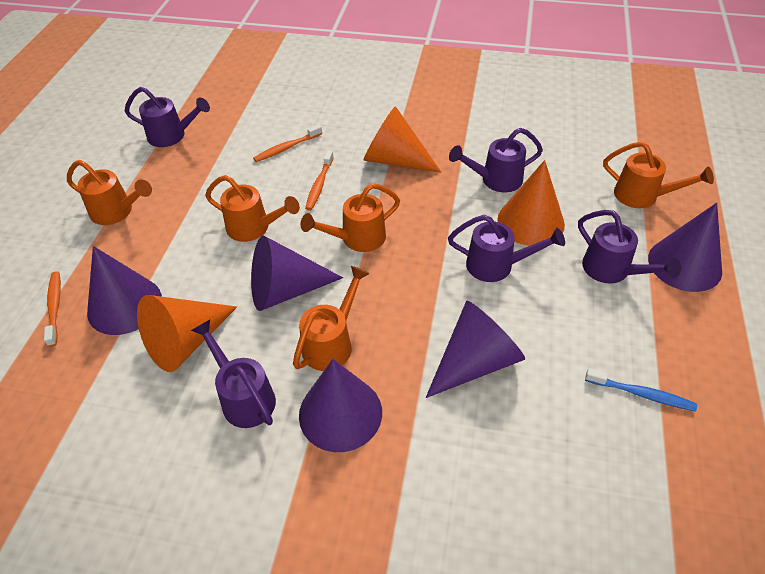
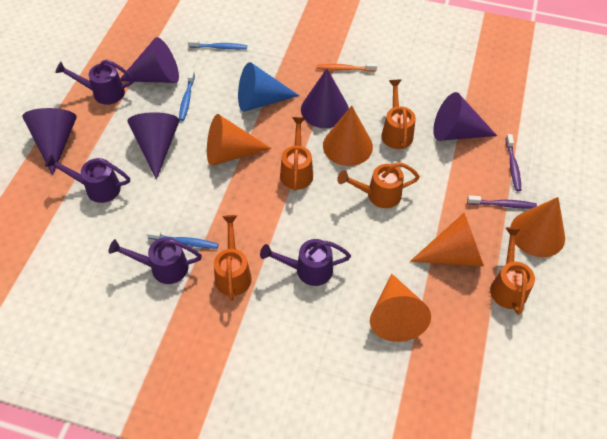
blue cone: 0 -> 1
blue toothbrush: 1 -> 3
orange cone: 3 -> 5
orange toothbrush: 3 -> 1
purple toothbrush: 0 -> 2
purple watering can: 5 -> 4

